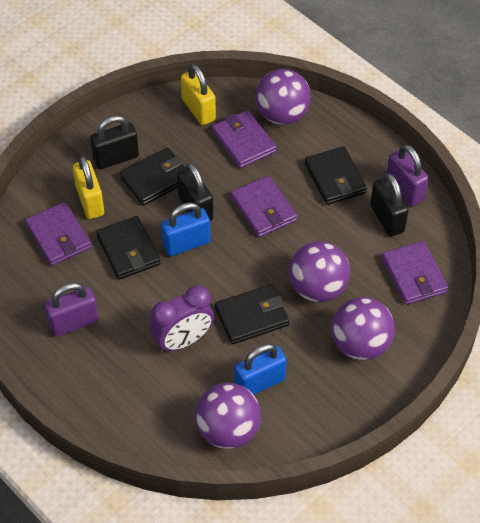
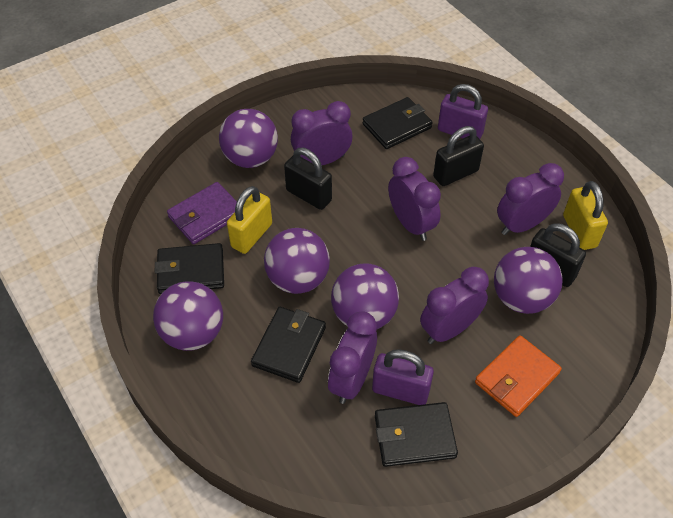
blue padlock: 2 -> 0
orange wallet: 0 -> 1
purple ball: 4 -> 5
purple clock: 1 -> 5
purple wallet: 4 -> 1

